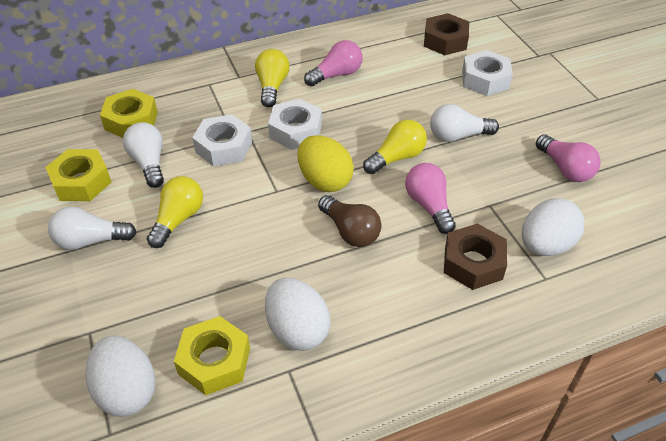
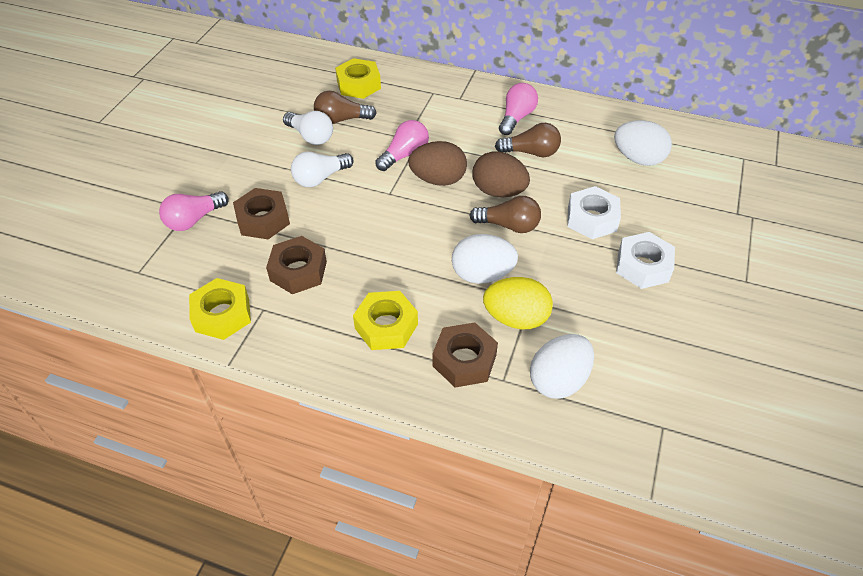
brown egg: 0 -> 2
brown light bulb: 1 -> 3
brown nut: 2 -> 3
white light bulb: 3 -> 2
white nut: 3 -> 2
yellow light bulb: 3 -> 0

